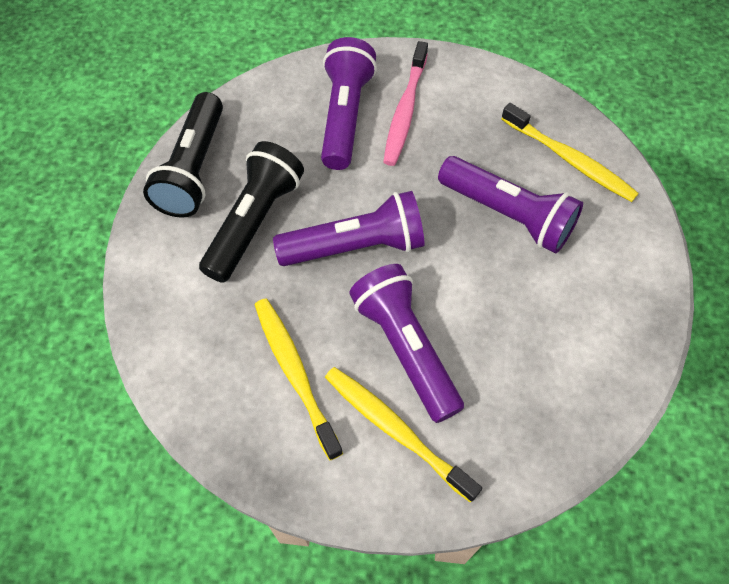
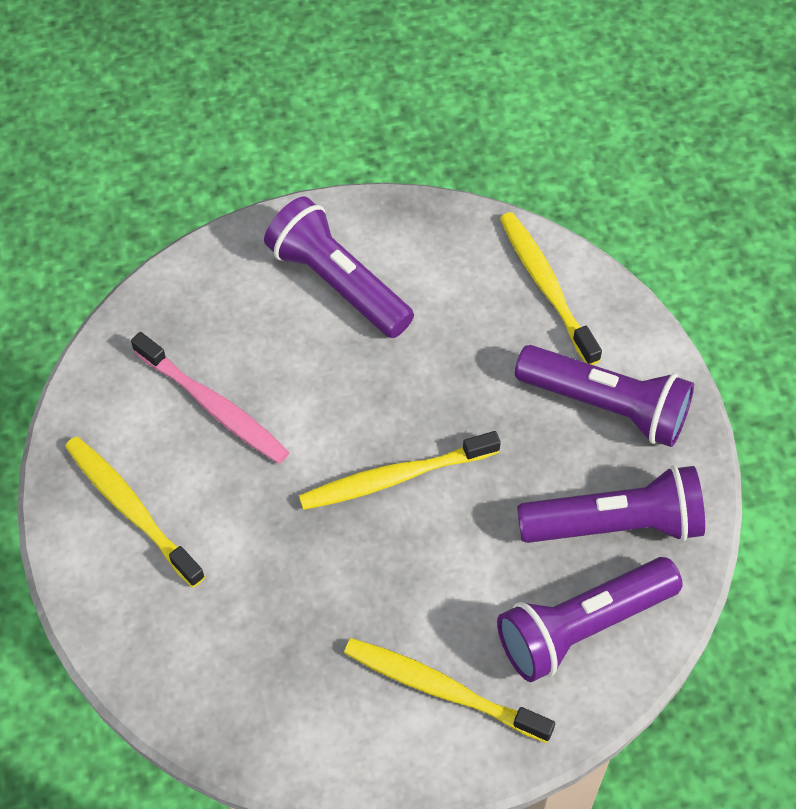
black flashlight: 2 -> 0
yellow toothbrush: 3 -> 4

